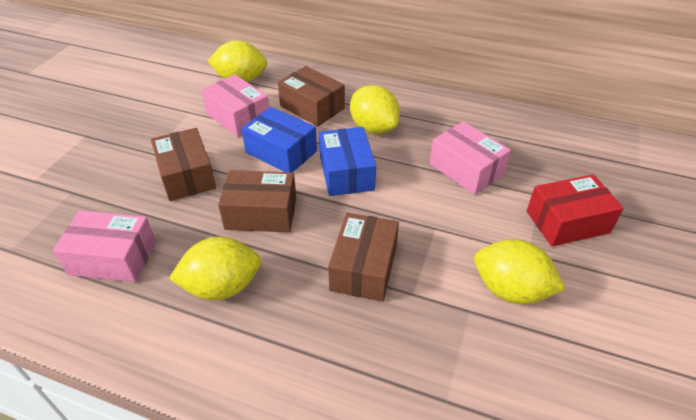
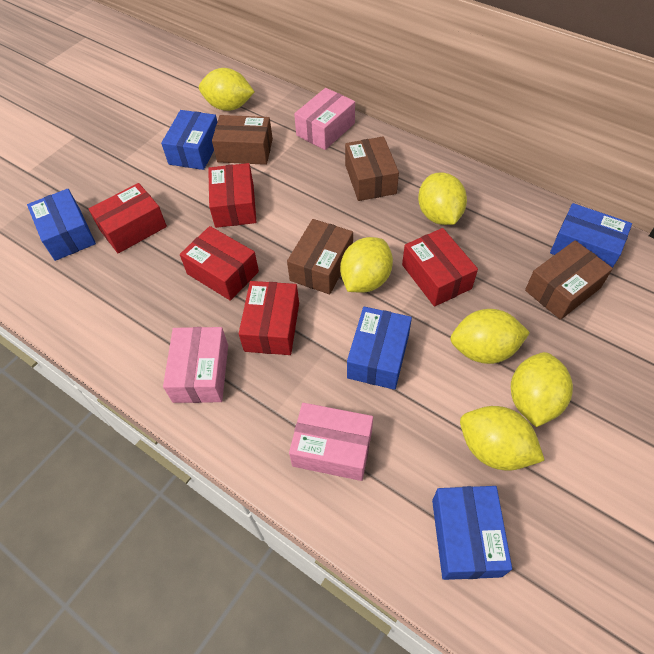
blue box: 2 -> 5
red box: 1 -> 5
yellow lemon: 4 -> 6

